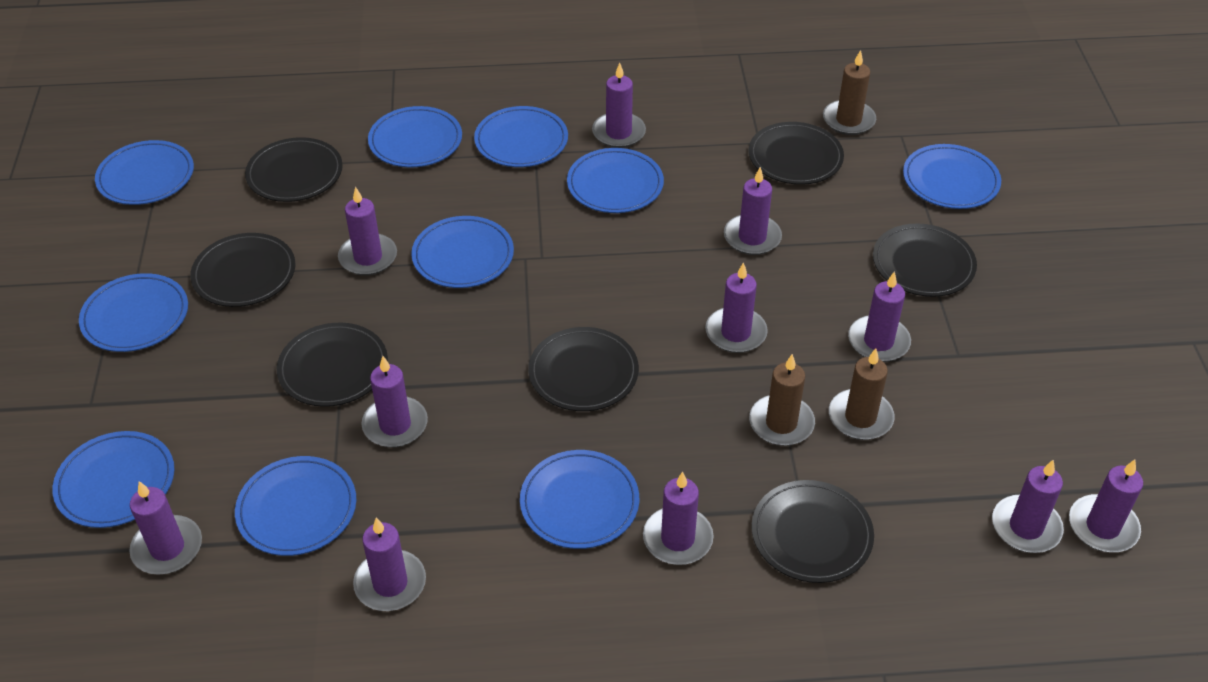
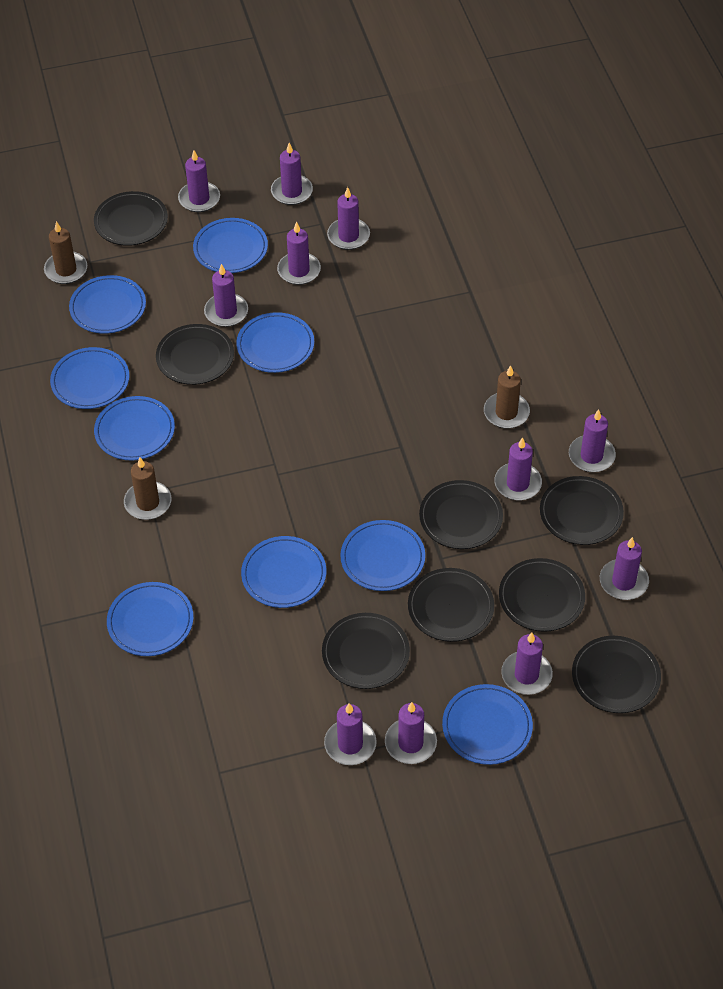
black plate: 7 -> 8
blue plate: 10 -> 9

